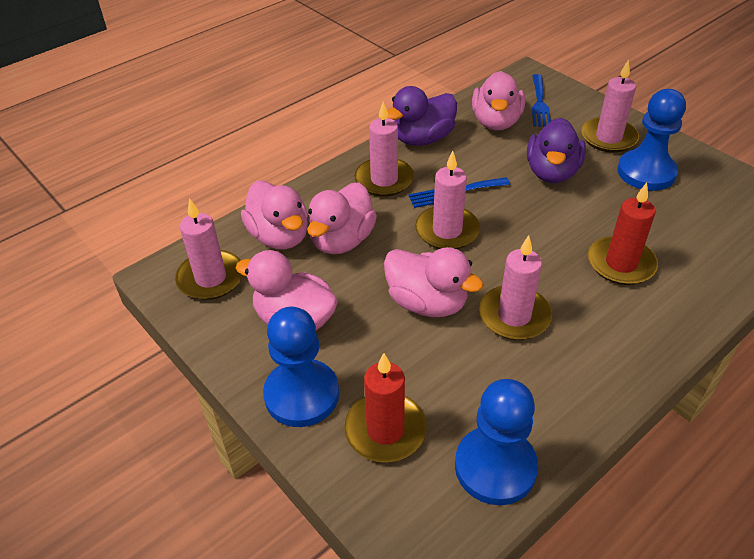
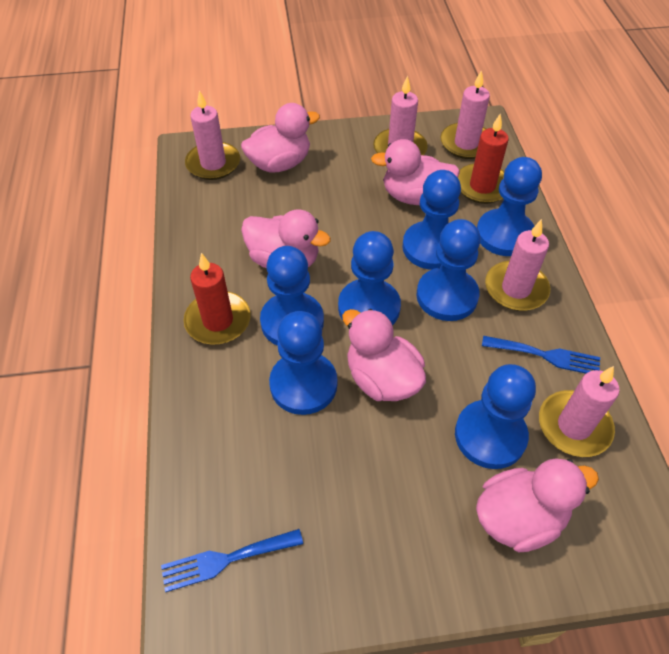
blue pawn: 3 -> 7
purple duck: 2 -> 0

